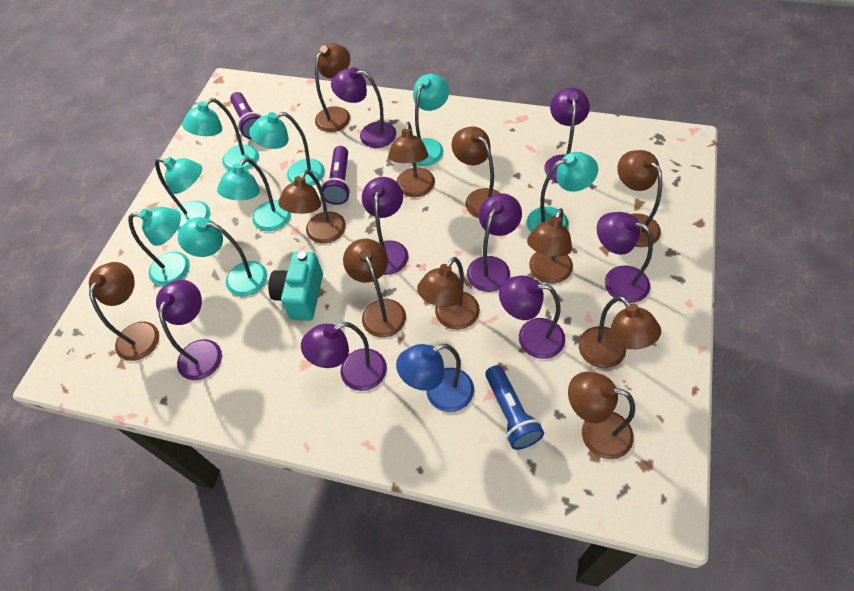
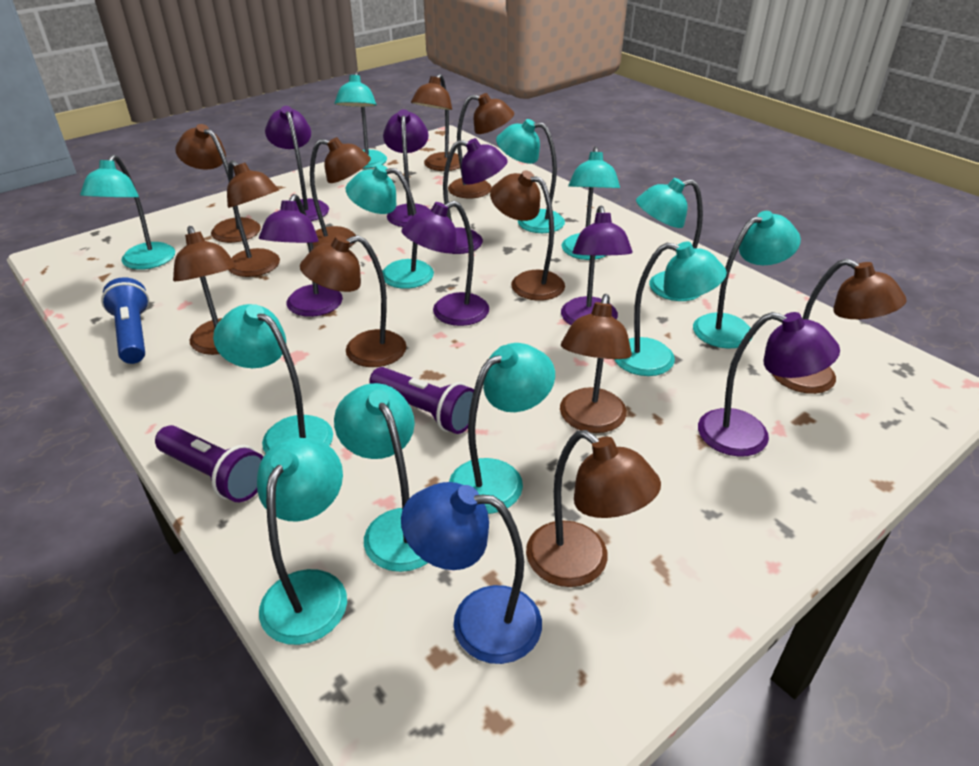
purple lamp: 8 -> 7
turquoise camera: 1 -> 0
turquoise lamp: 8 -> 12

